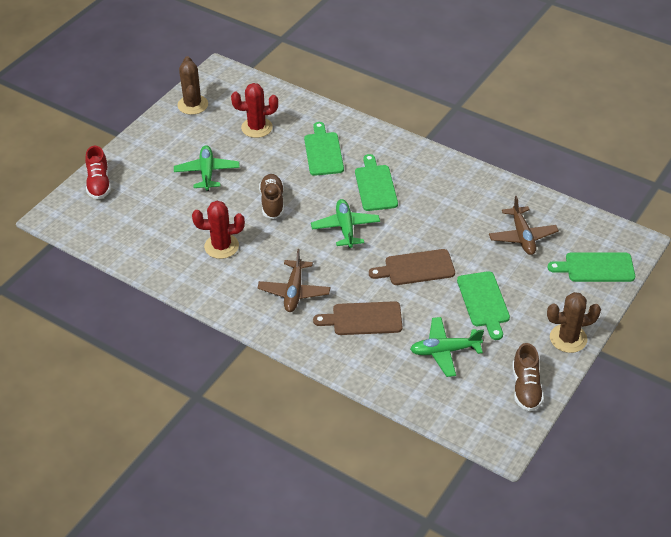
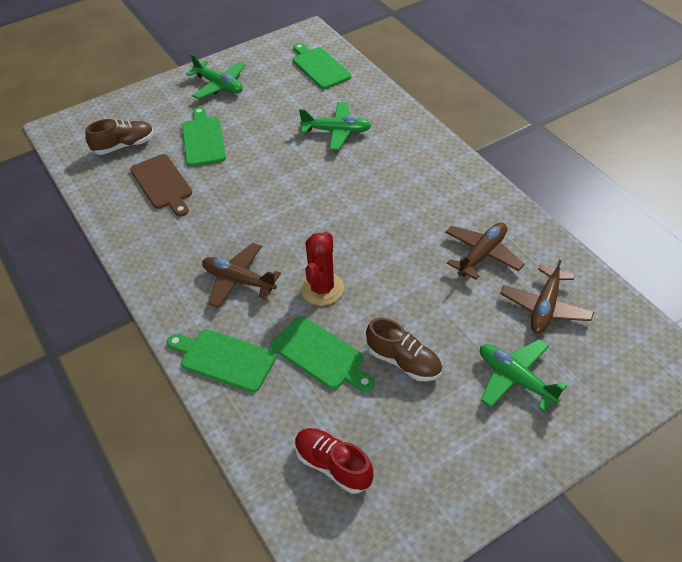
brown cactus: 2 -> 0
brown cutting board: 2 -> 1
brown plane: 2 -> 3
red cactus: 2 -> 1

